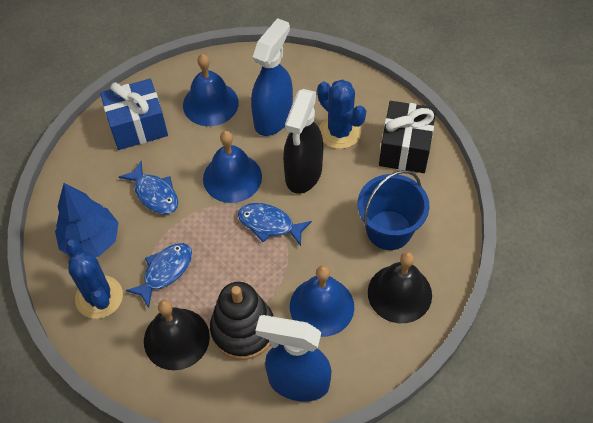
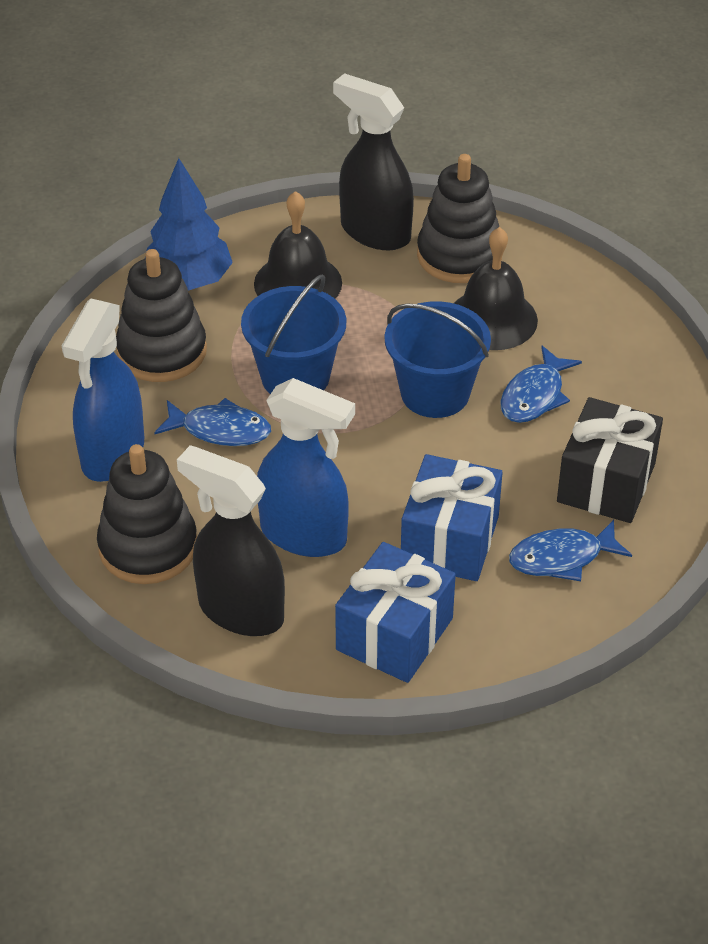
black spray bottle: 1 -> 2
black stacking toy: 1 -> 3
blue bell: 3 -> 0
blue bucket: 1 -> 2
blue cactus: 2 -> 0
blue gift: 1 -> 2

